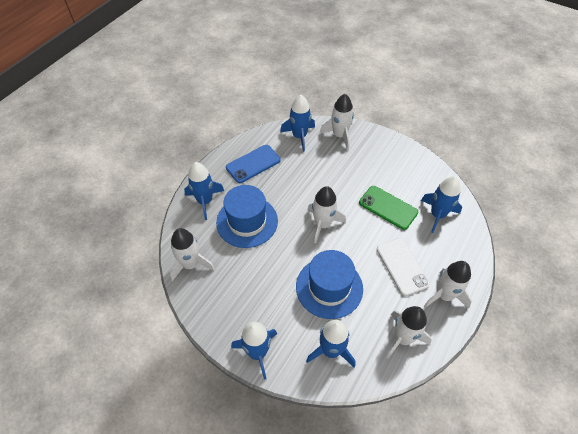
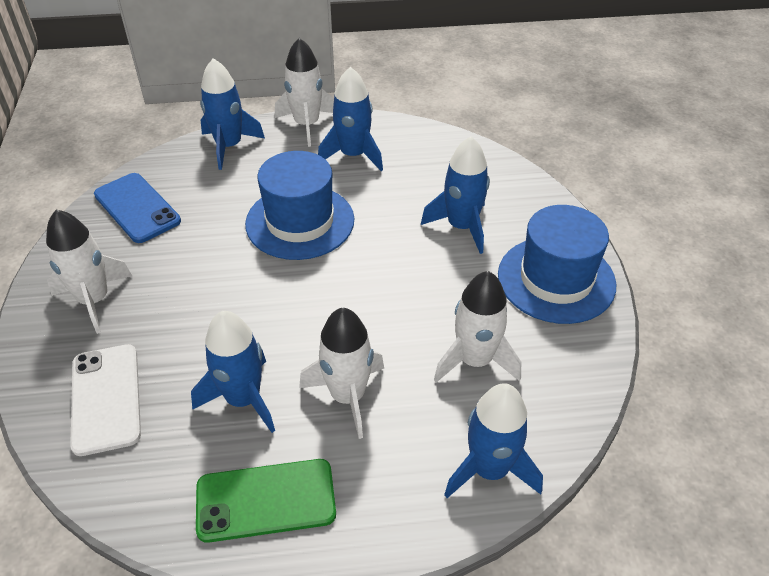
white rocket: 5 -> 4

